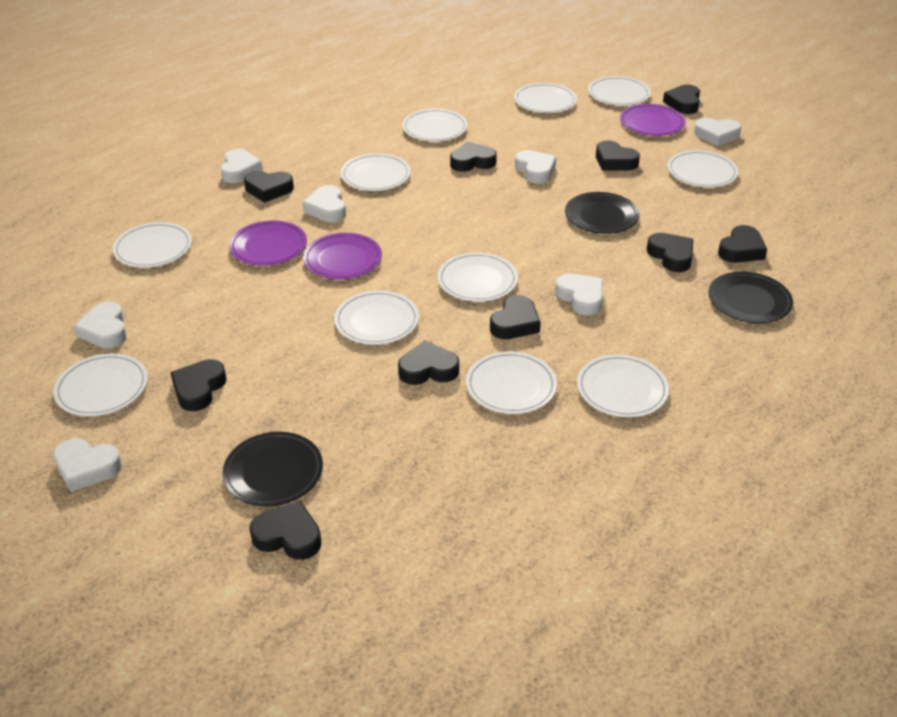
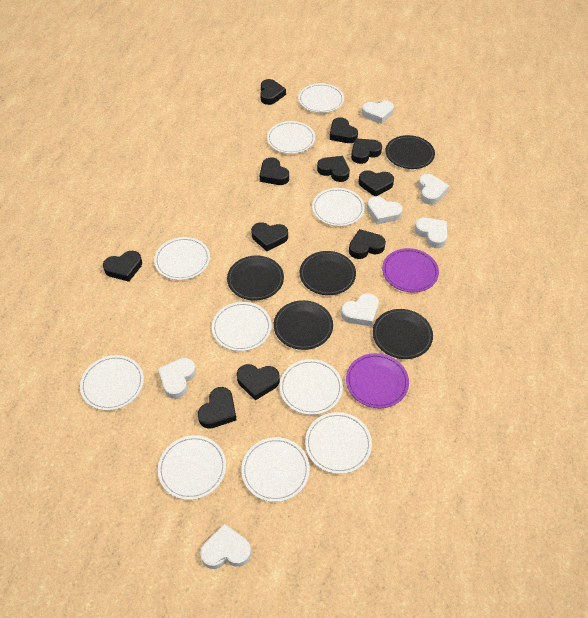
black heart: 10 -> 11
black plate: 3 -> 5
purple plate: 3 -> 2
white plate: 11 -> 10

